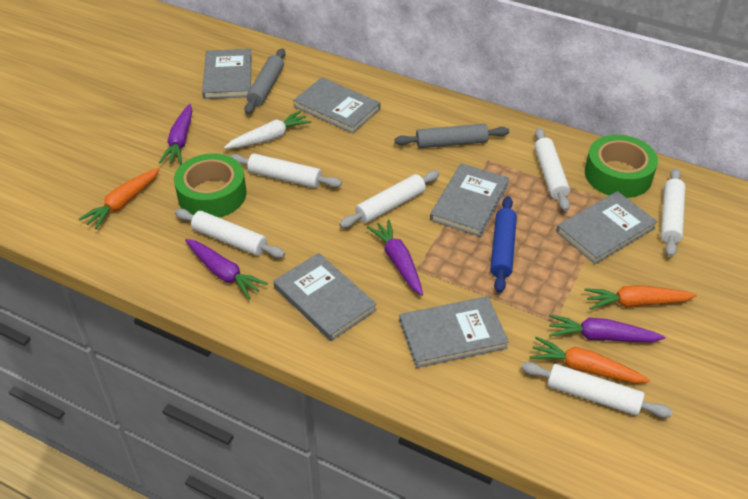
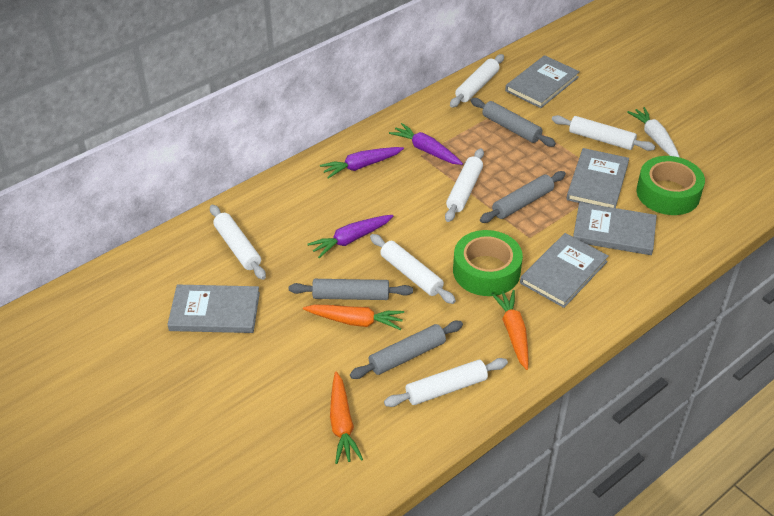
blue rolling pin: 1 -> 0
grey book: 6 -> 5
grey rolling pin: 2 -> 4
purple carrot: 4 -> 3

